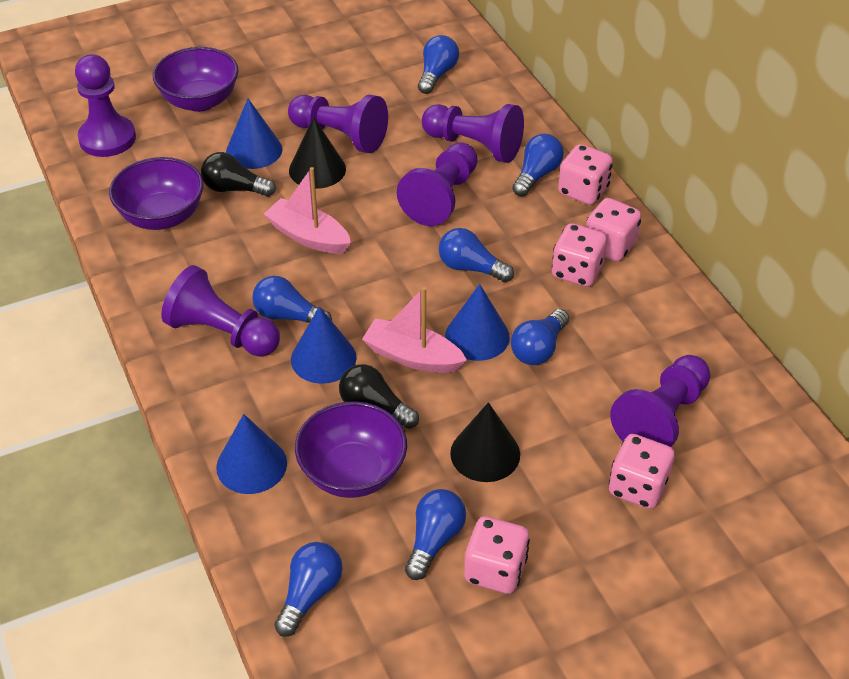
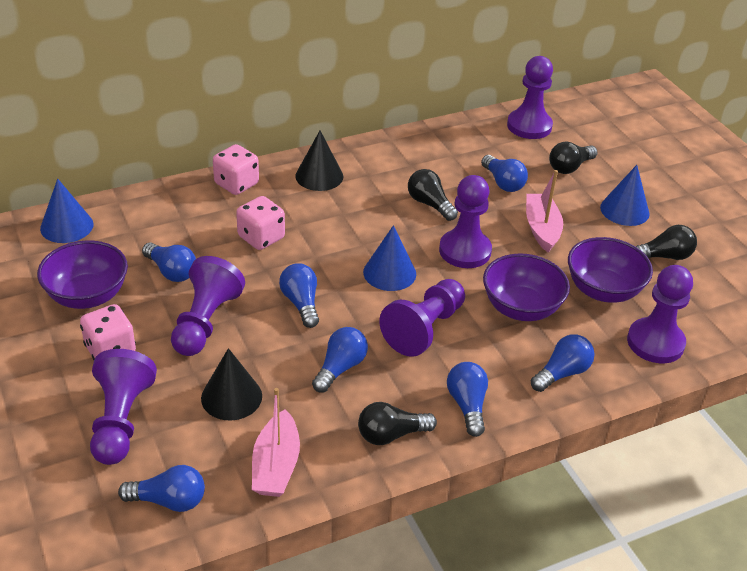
black light bulb: 2 -> 4
blue cone: 4 -> 3
pink dice: 5 -> 3

